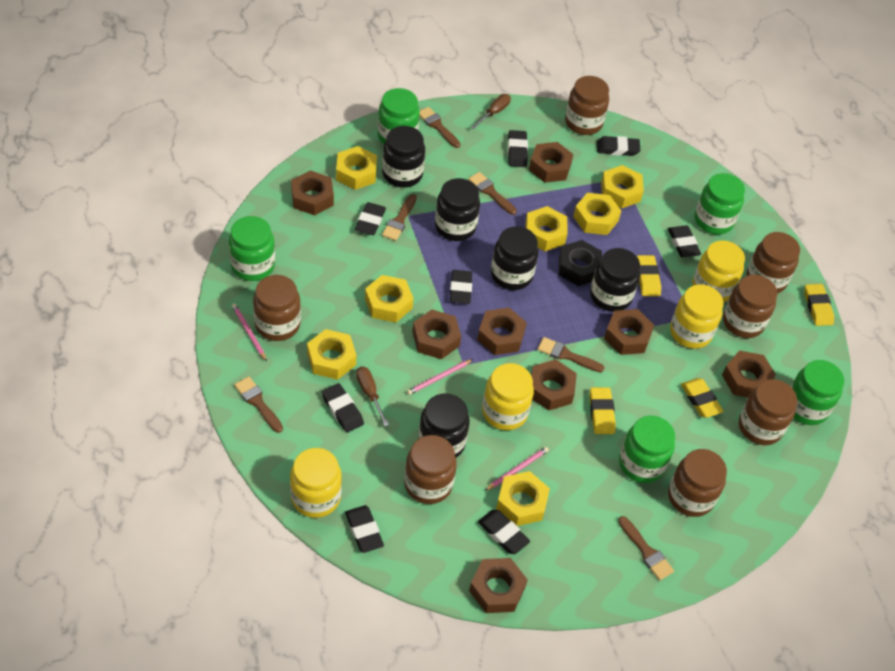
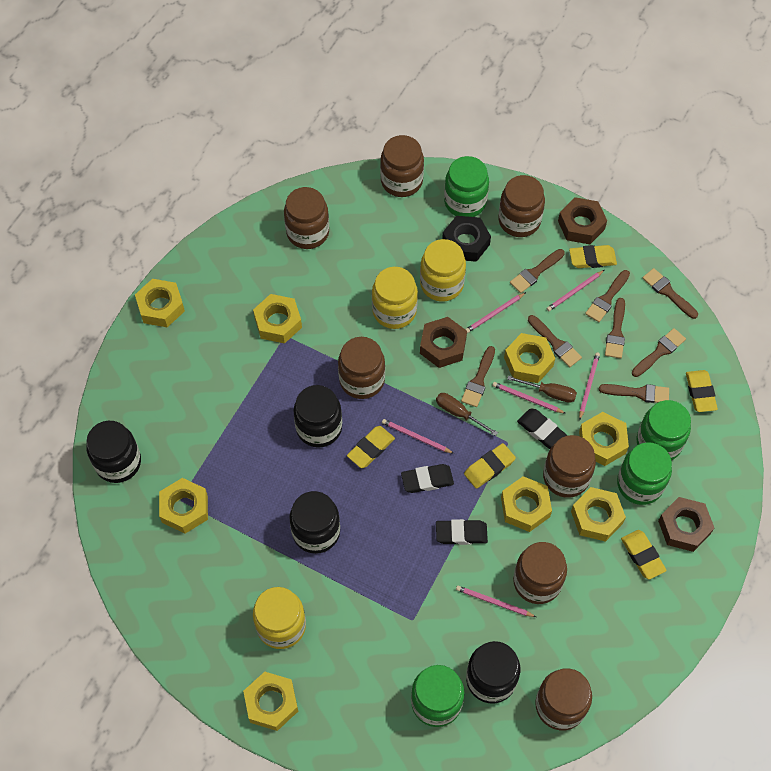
black eraser: 8 -> 3
black jar: 5 -> 4
brown brush: 6 -> 8
brown nut: 8 -> 3
green jar: 5 -> 4
pink pencil: 3 -> 6
yellow eraser: 4 -> 5
yellow jar: 4 -> 3
yellow nut: 7 -> 8

